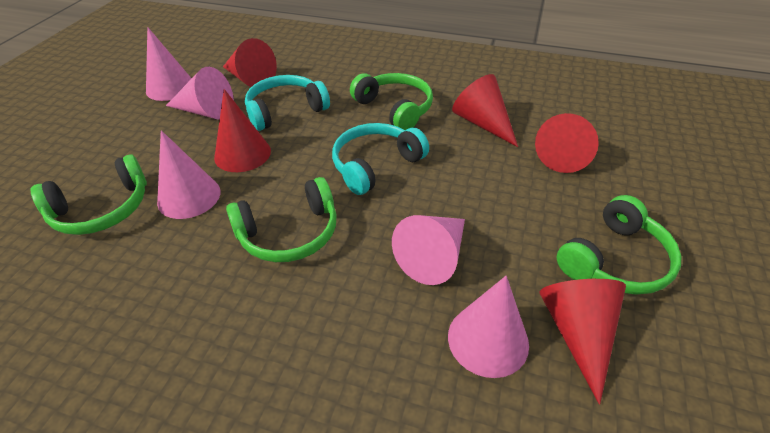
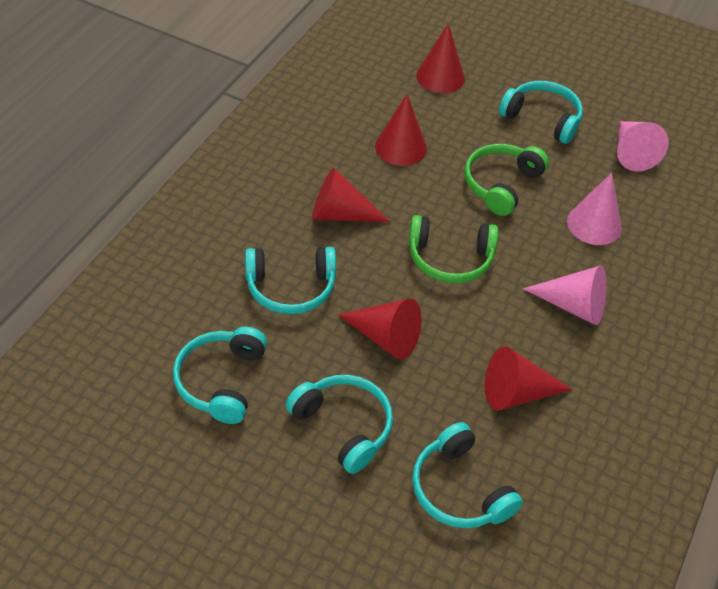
green headphones: 4 -> 2
pink cone: 5 -> 3
turquoise headphones: 2 -> 5

